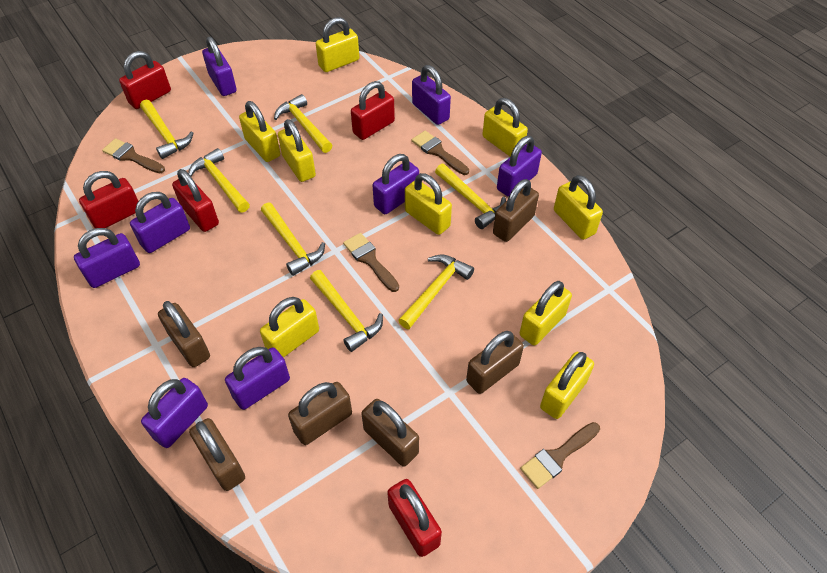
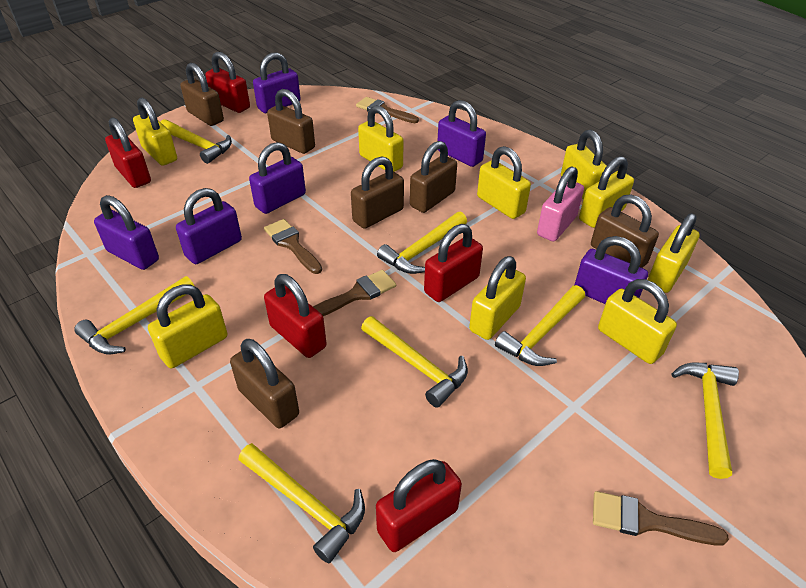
pink padlock: 0 -> 1
purple padlock: 8 -> 6

